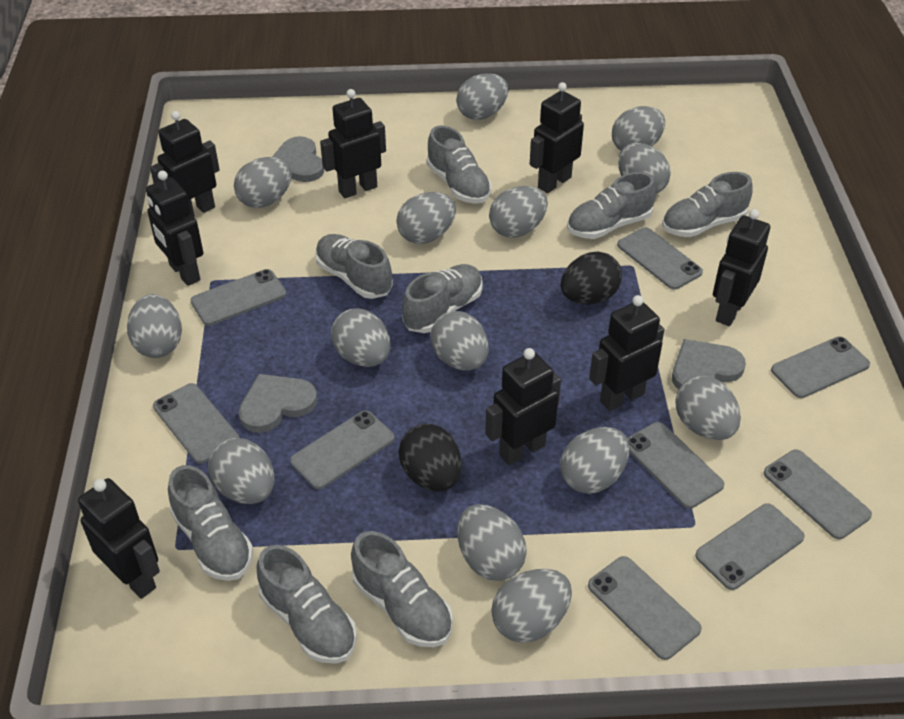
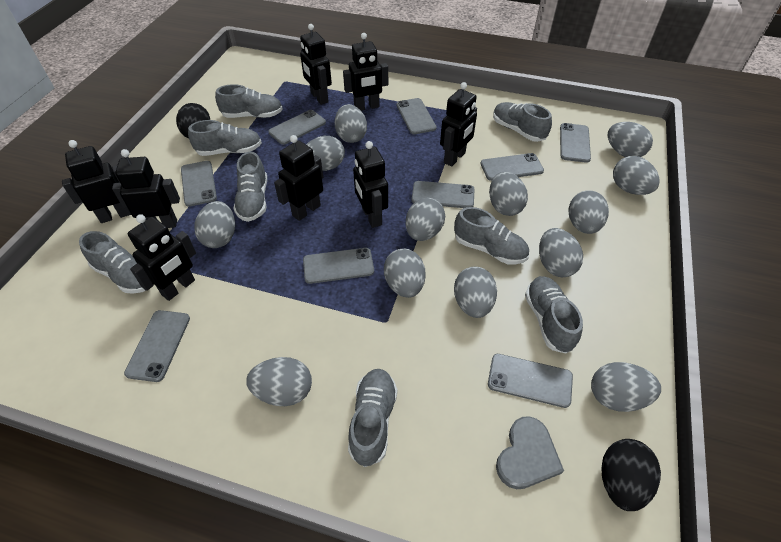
grey egg: 14 -> 13
grey heart: 3 -> 1

